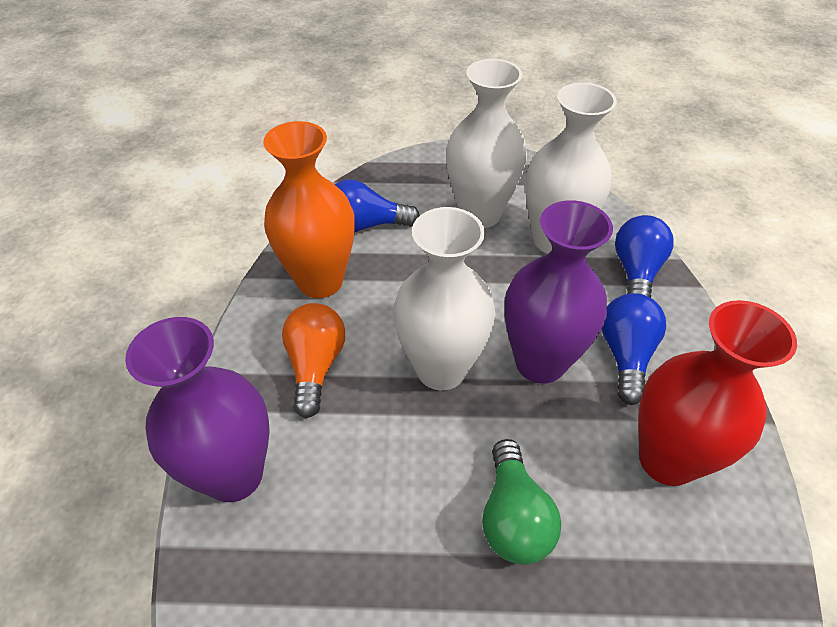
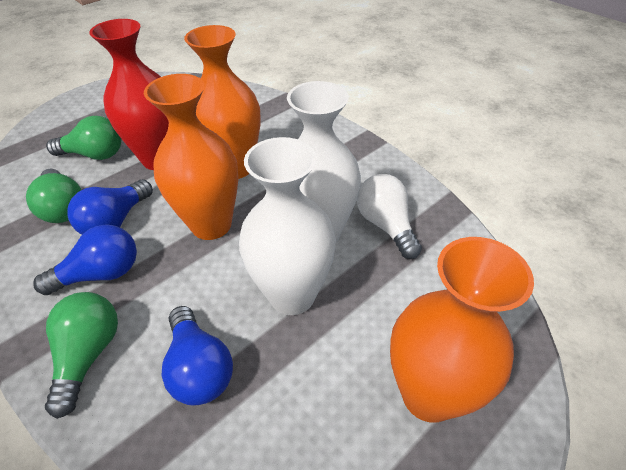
green light bulb: 1 -> 3
orange light bulb: 1 -> 0
orange vase: 1 -> 3
purple vase: 2 -> 0
white light bulb: 0 -> 1
white vase: 3 -> 2

